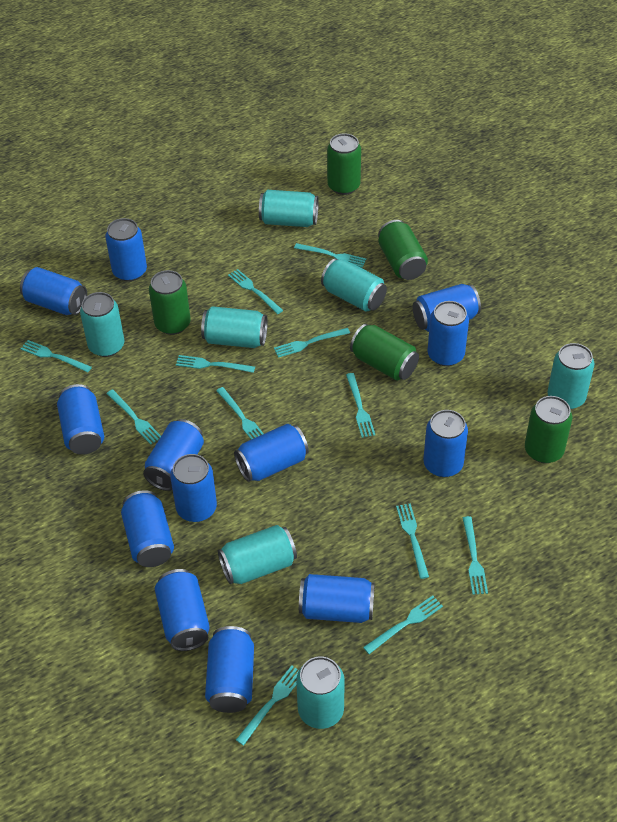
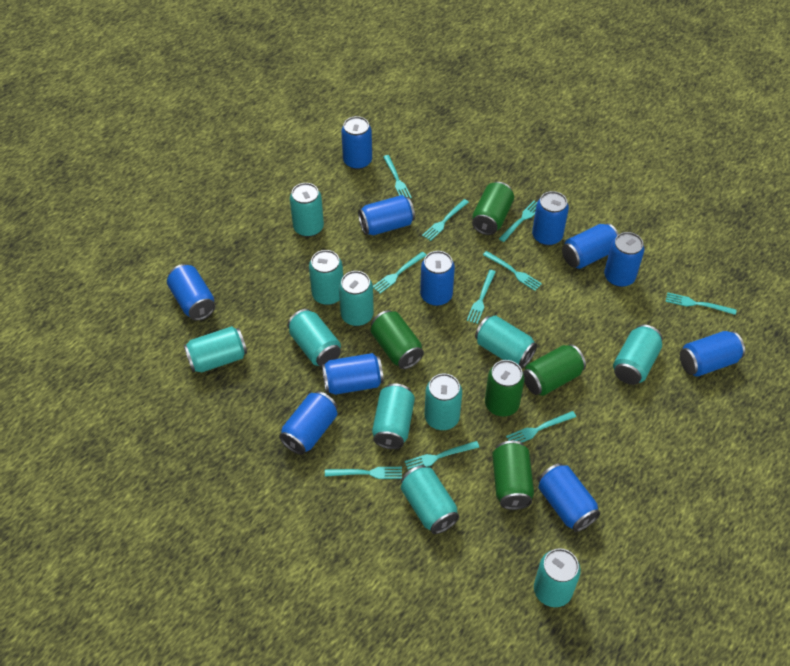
blue can: 13 -> 11
turquoise can: 7 -> 11
turquoise fork: 12 -> 10

